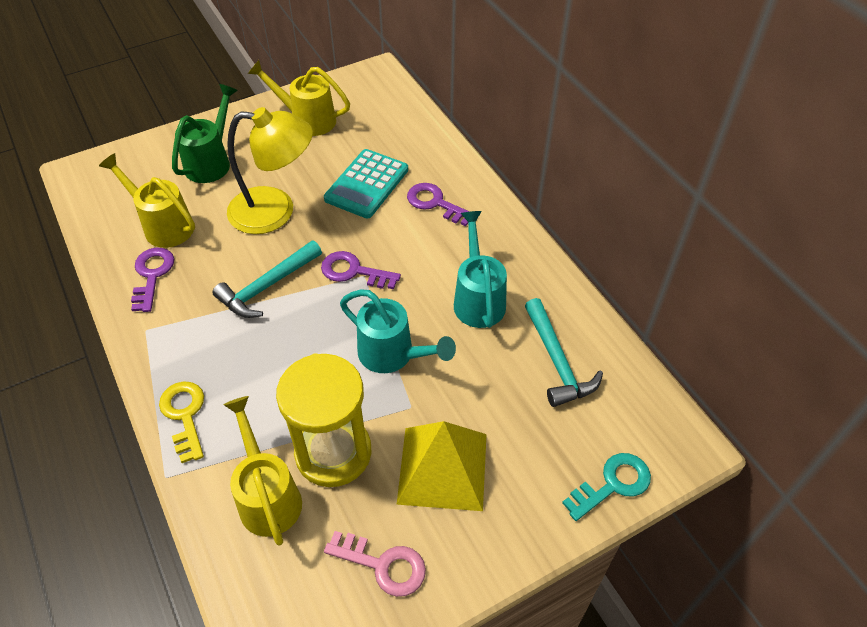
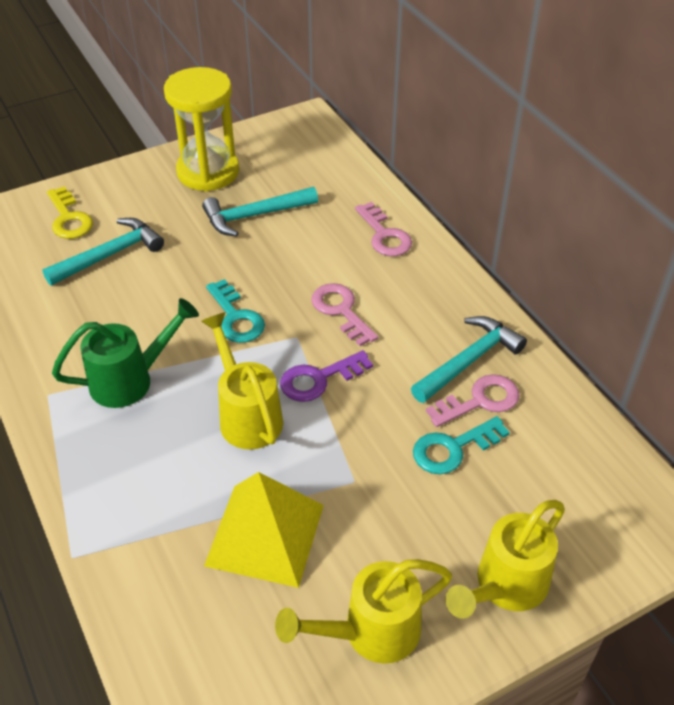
pink key: 1 -> 3
purple key: 3 -> 1
turquoise calculator: 1 -> 0
turquoise hammer: 2 -> 3
turquoise key: 1 -> 2
turquoise watering can: 2 -> 0
yellow lamp: 1 -> 0

